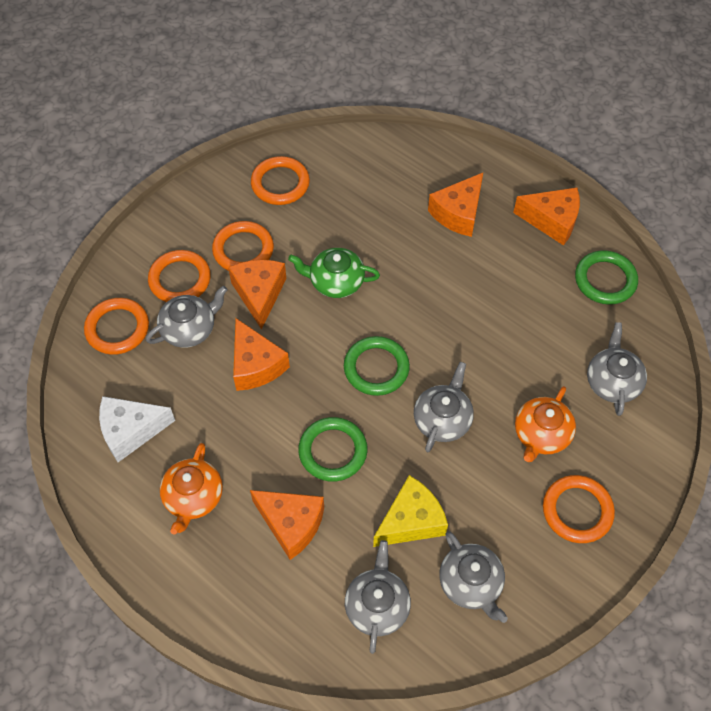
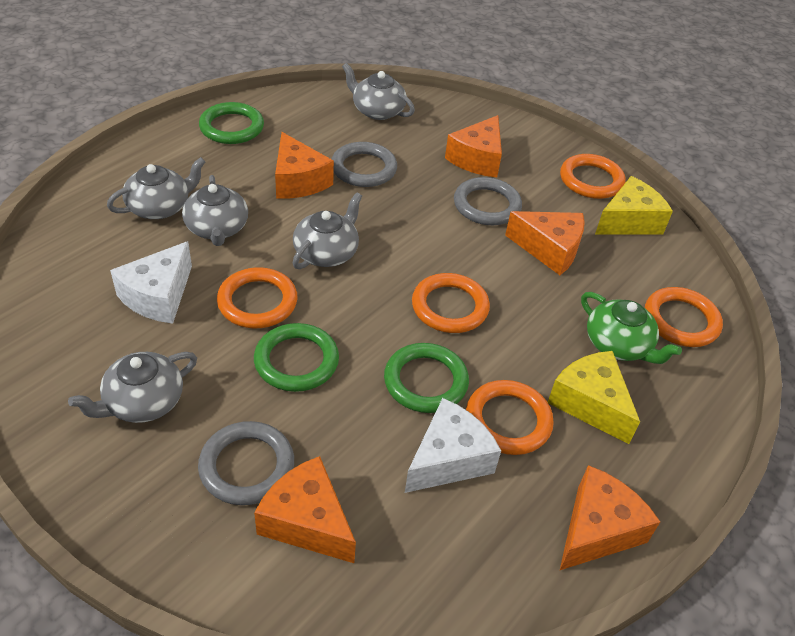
grey ring: 0 -> 3
orange teapot: 2 -> 0
white cheese: 1 -> 2
yellow cheese: 1 -> 2

